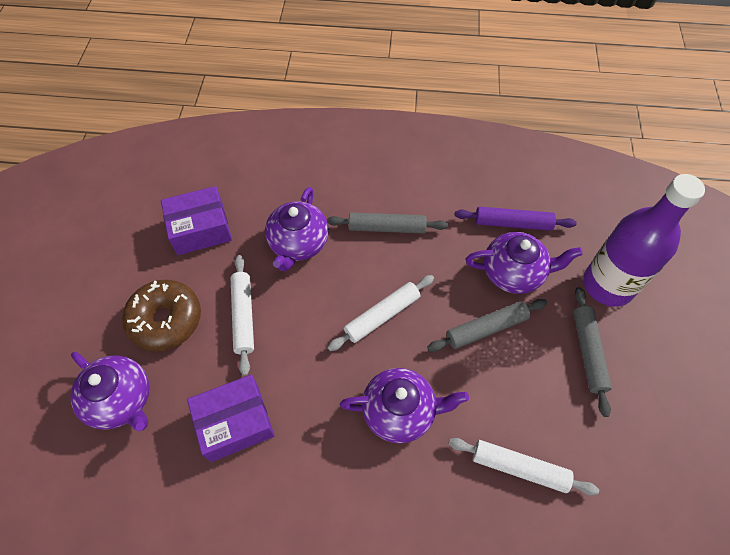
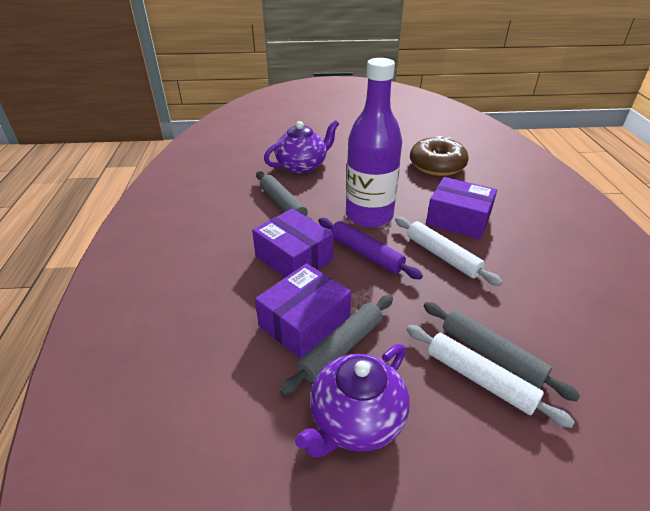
purple box: 2 -> 3
purple teapot: 4 -> 2
white rolling pin: 3 -> 2

